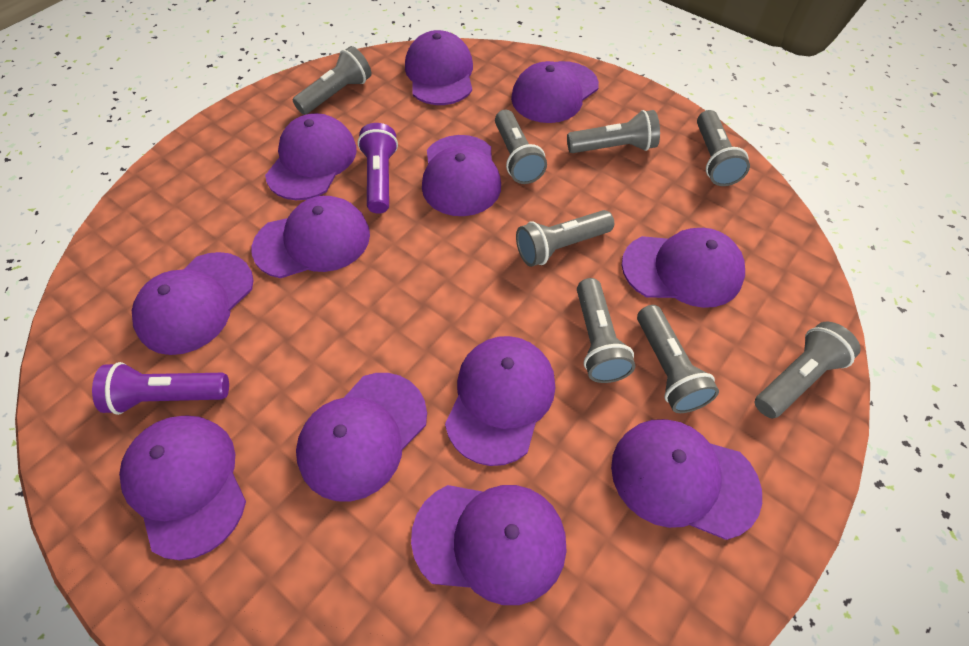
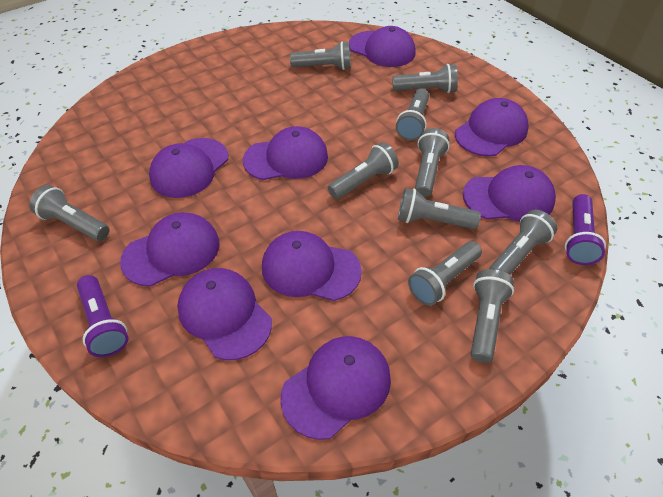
grey flashlight: 8 -> 10
purple cap: 12 -> 9

